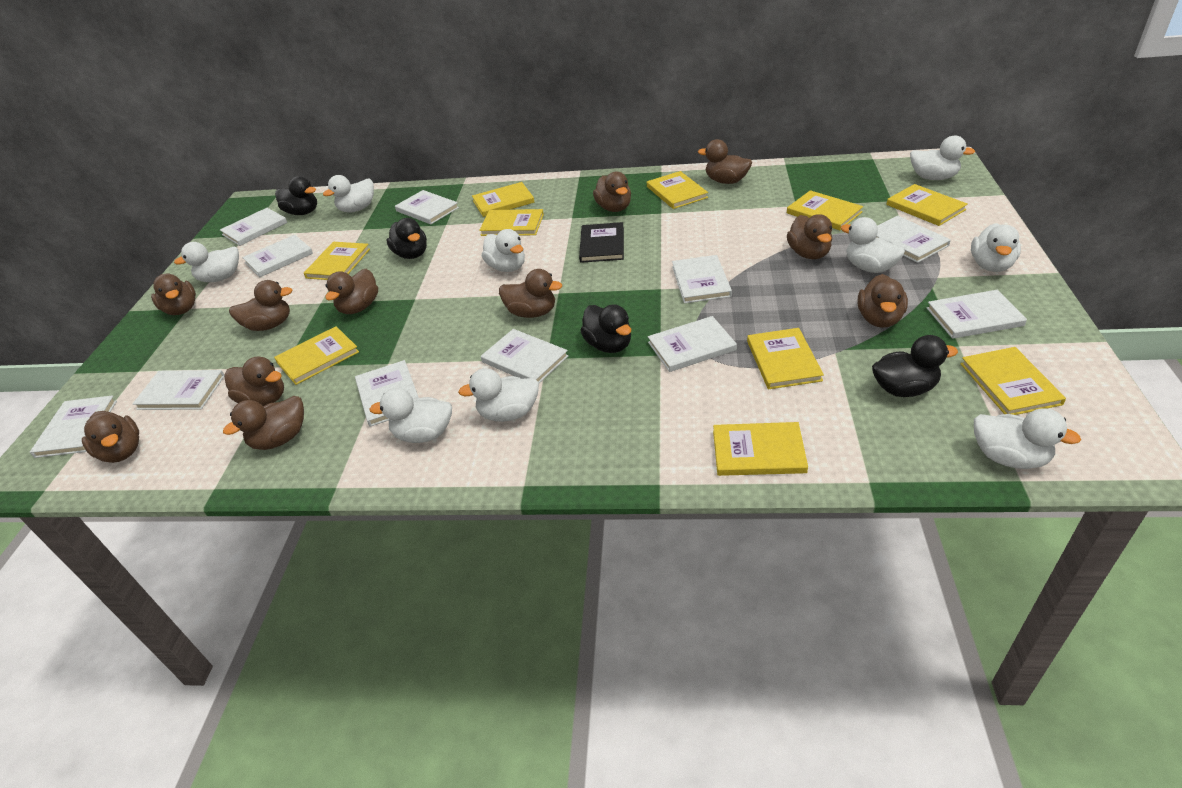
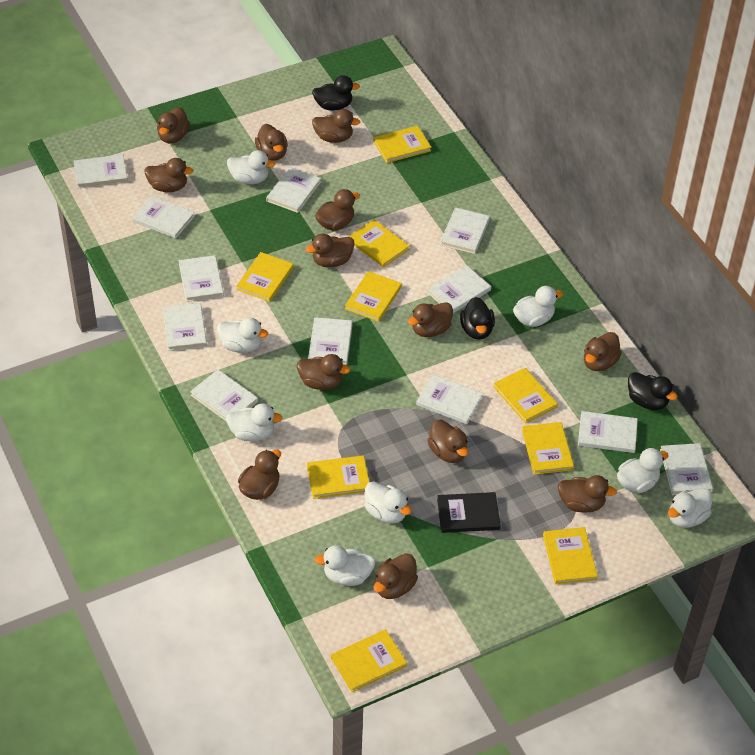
black duck: 4 -> 3
brown duck: 11 -> 13
white book: 11 -> 12
white duck: 9 -> 8
yellow book: 10 -> 9

